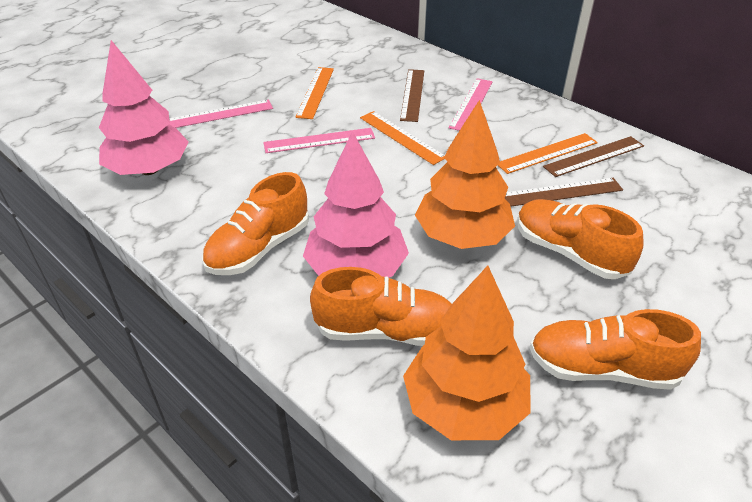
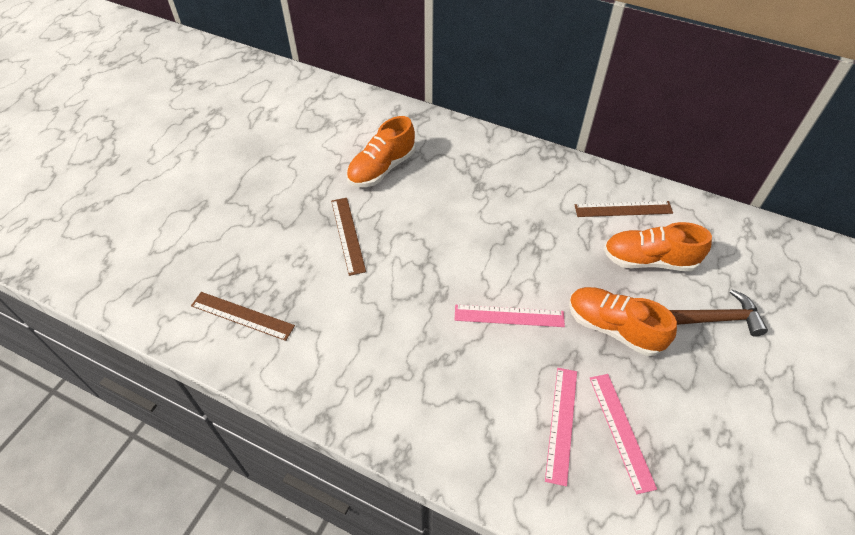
brown hammer: 0 -> 1
orange ruler: 3 -> 0
orange shoe: 4 -> 3
orange tree: 2 -> 0
pink tree: 2 -> 0

